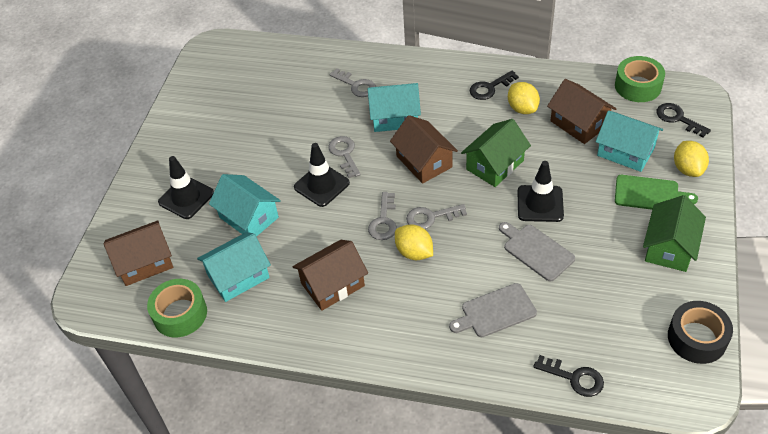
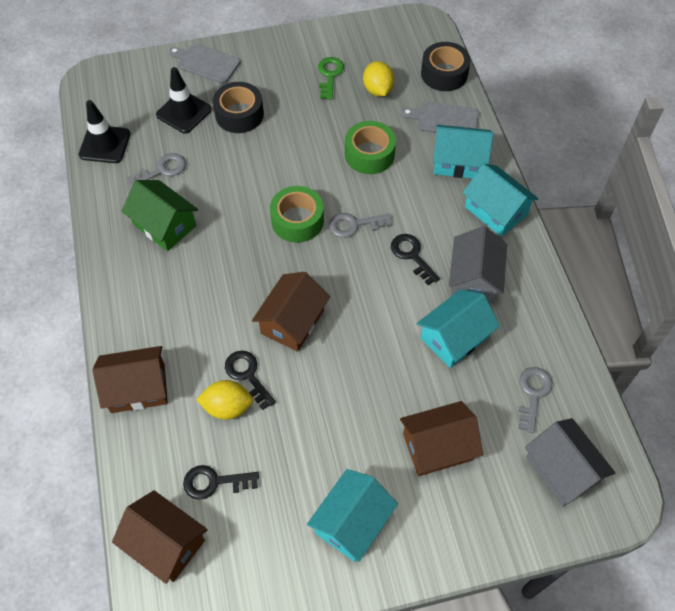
black tape: 1 -> 2
black traffic cone: 3 -> 2
green cutting board: 1 -> 0
green house: 2 -> 1
green key: 0 -> 1
grey house: 0 -> 2
grey key: 4 -> 3
yellow lemon: 3 -> 2

